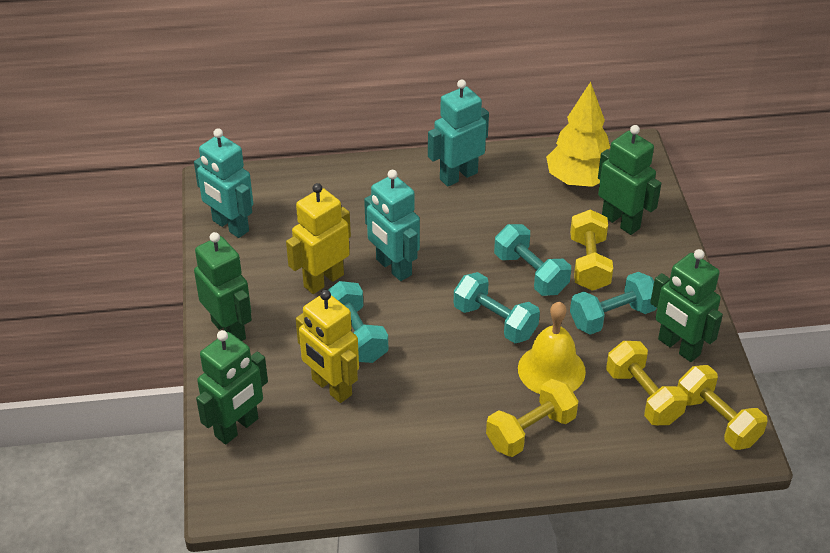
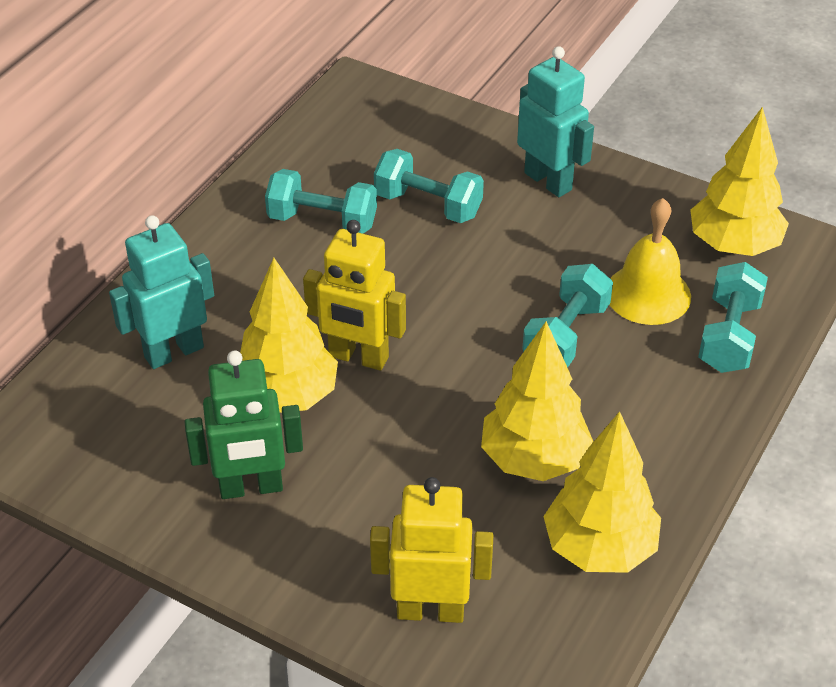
green robot: 4 -> 1
turquoise robot: 3 -> 2
yellow dumbbell: 4 -> 0
yellow tree: 1 -> 4

